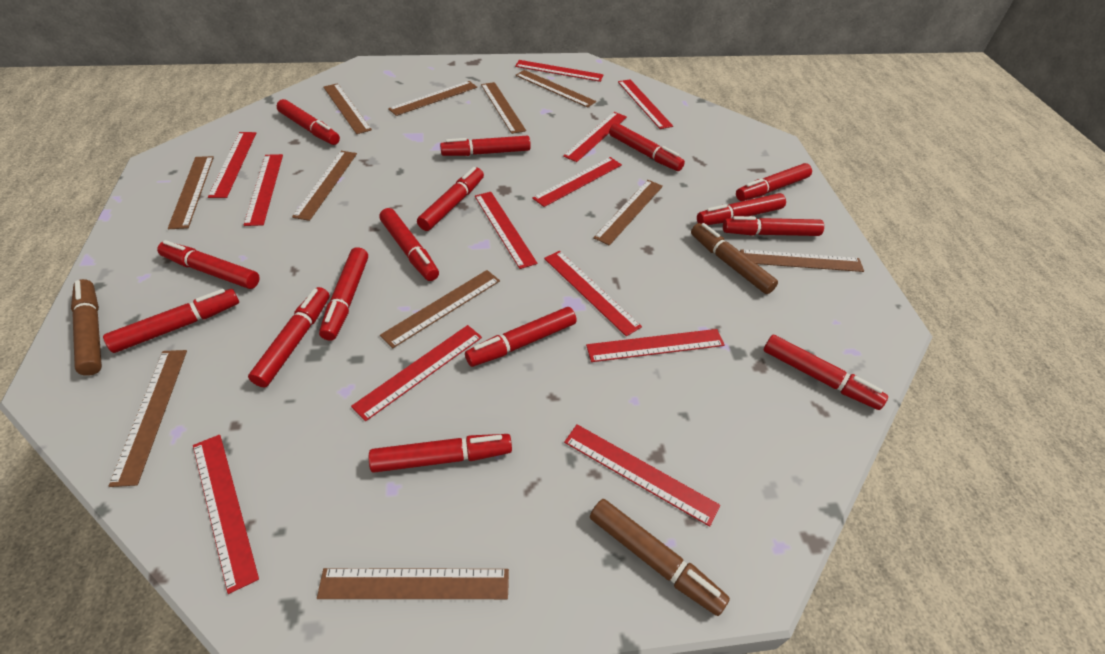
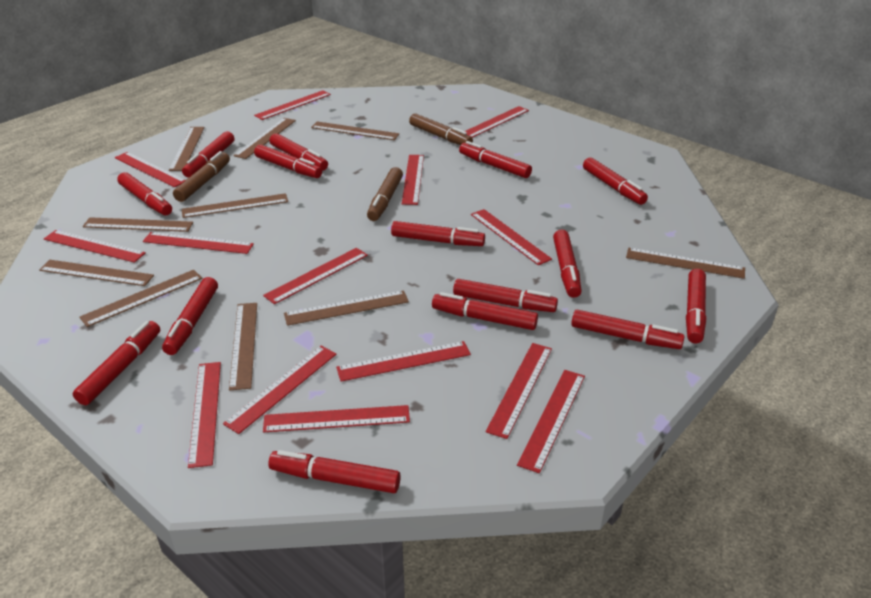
brown ruler: 11 -> 10
red ruler: 12 -> 14

